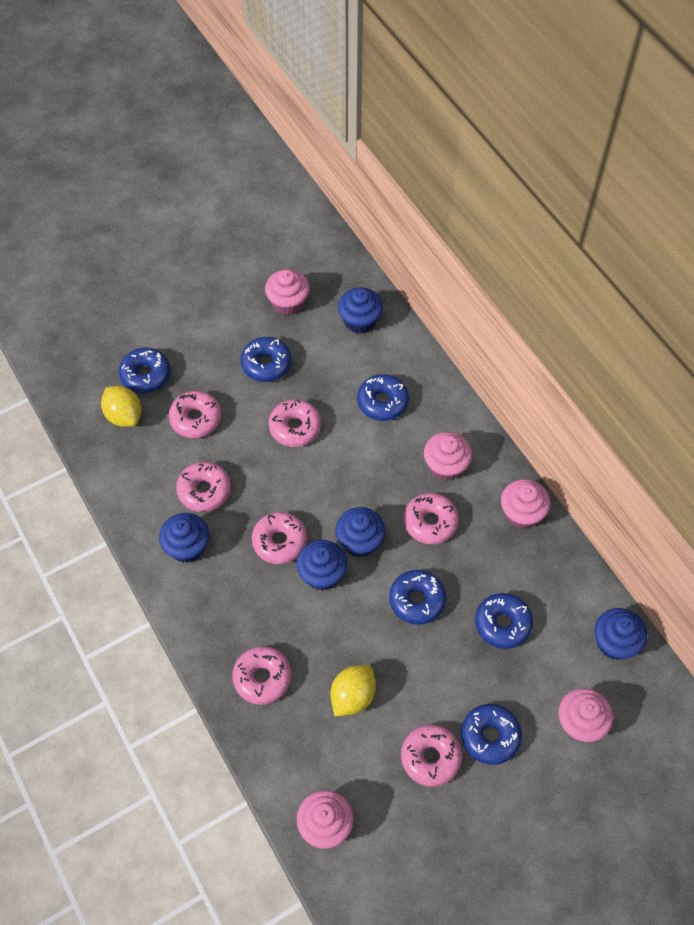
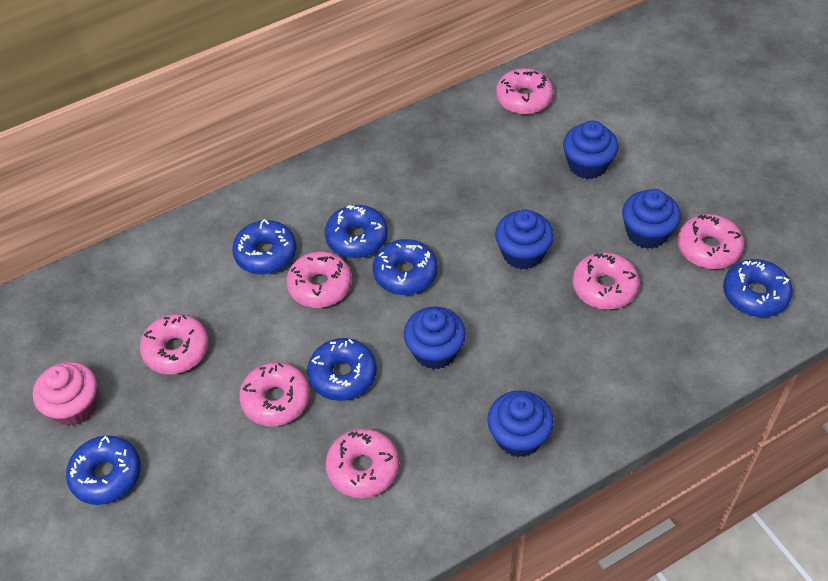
pink cupcake: 5 -> 1
yellow lemon: 2 -> 0

